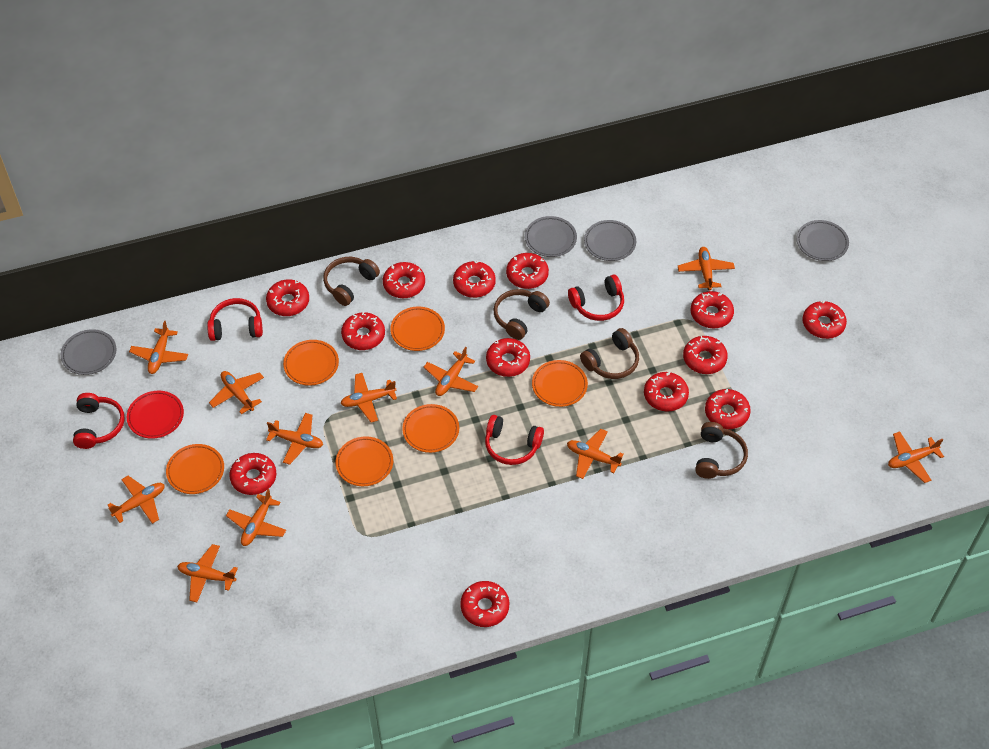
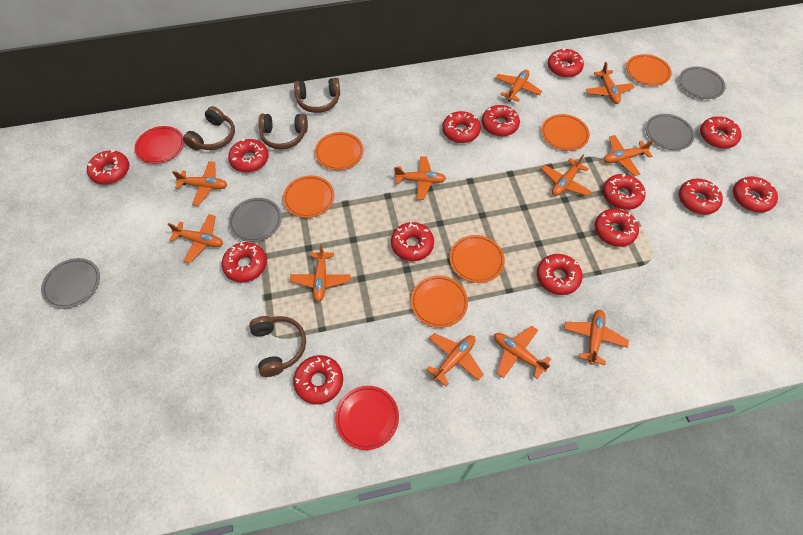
red donut: 13 -> 14
red headphones: 4 -> 0
red plate: 1 -> 2

